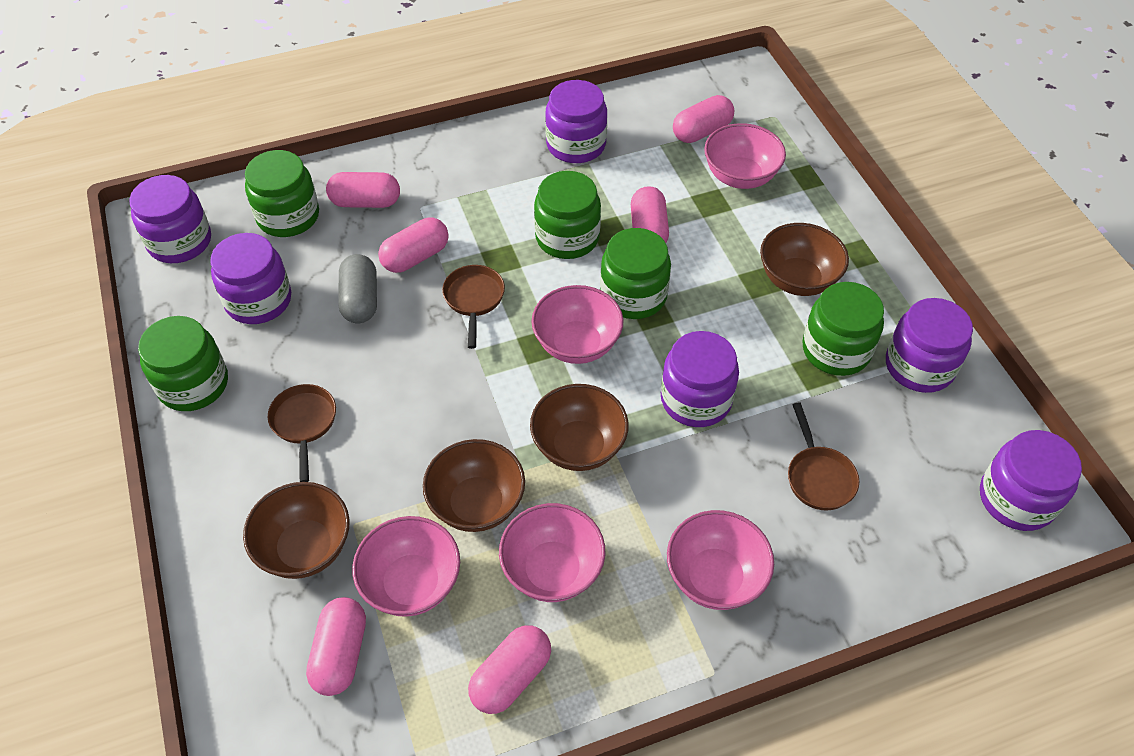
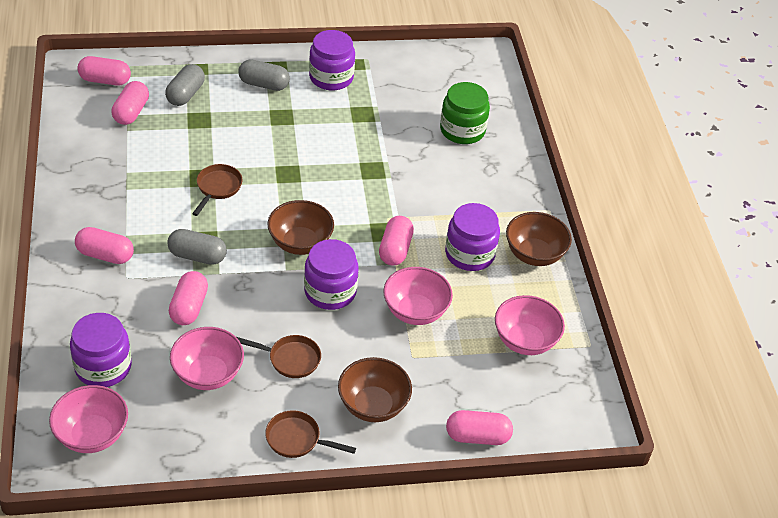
brown bowl: 4 -> 3
green jar: 5 -> 1
grey capsule: 1 -> 3
pink bowl: 5 -> 4
purple jar: 6 -> 4

